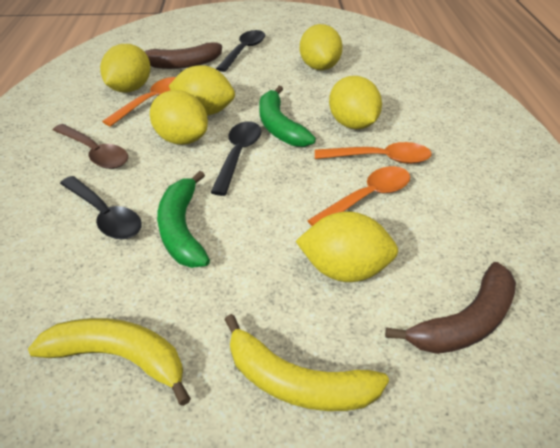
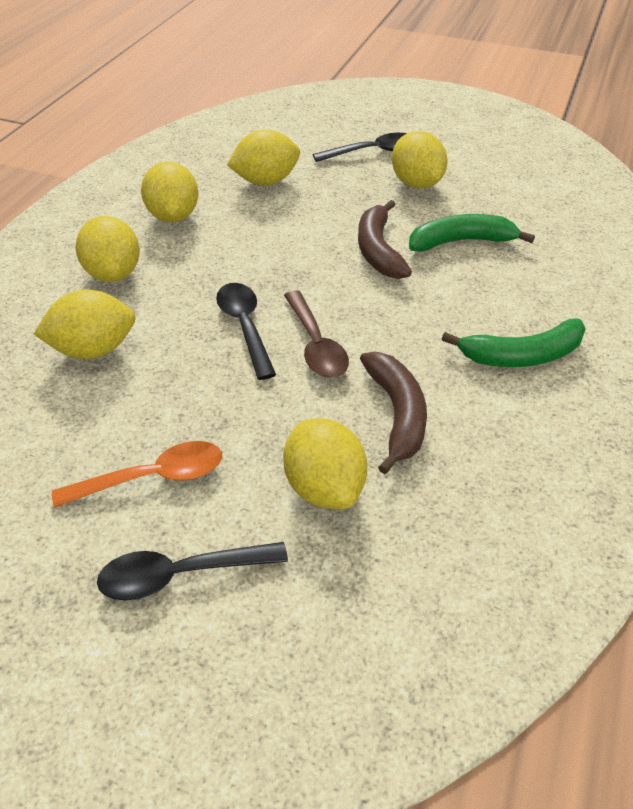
orange spoon: 3 -> 1
yellow banana: 2 -> 0

